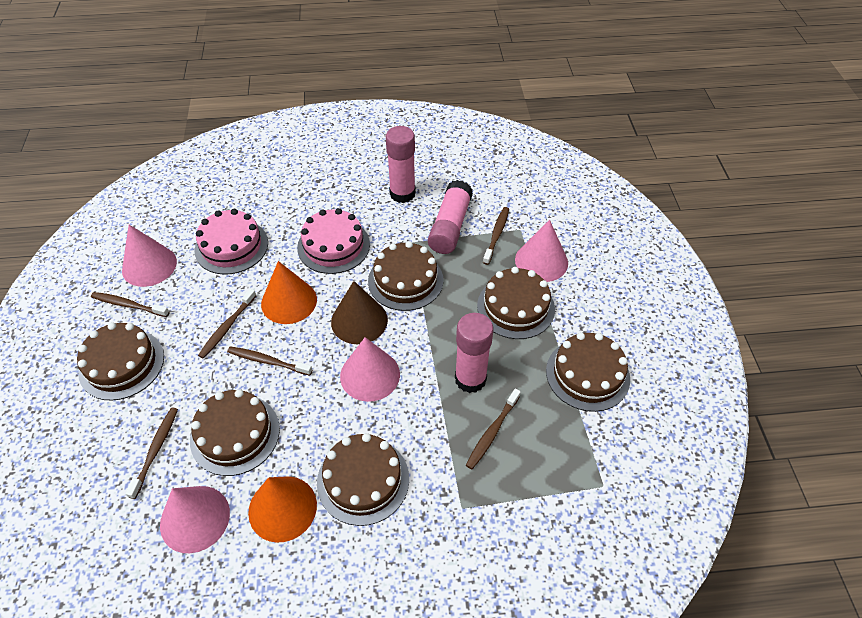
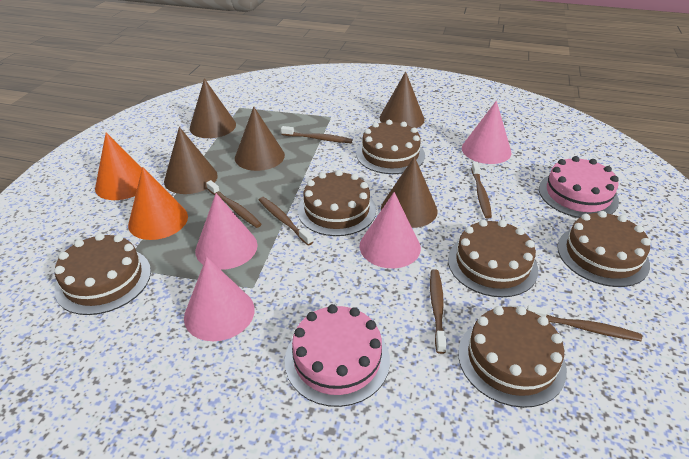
brown cone: 1 -> 5
pink glue stick: 3 -> 0

